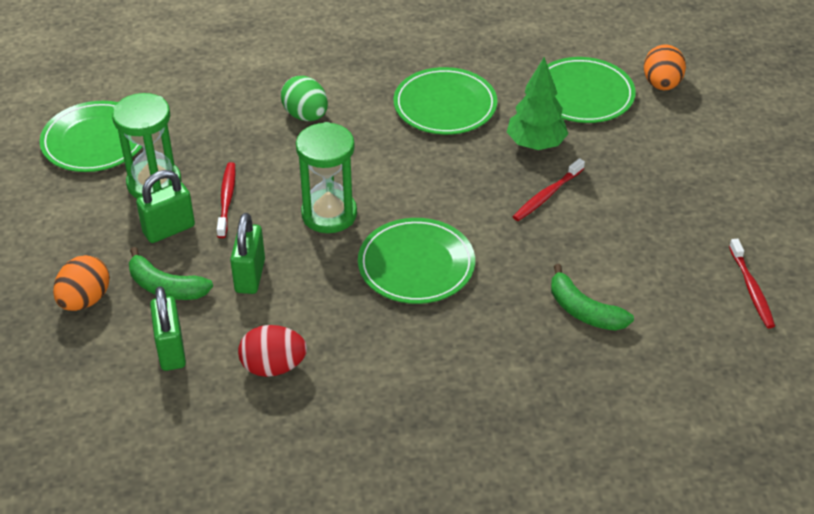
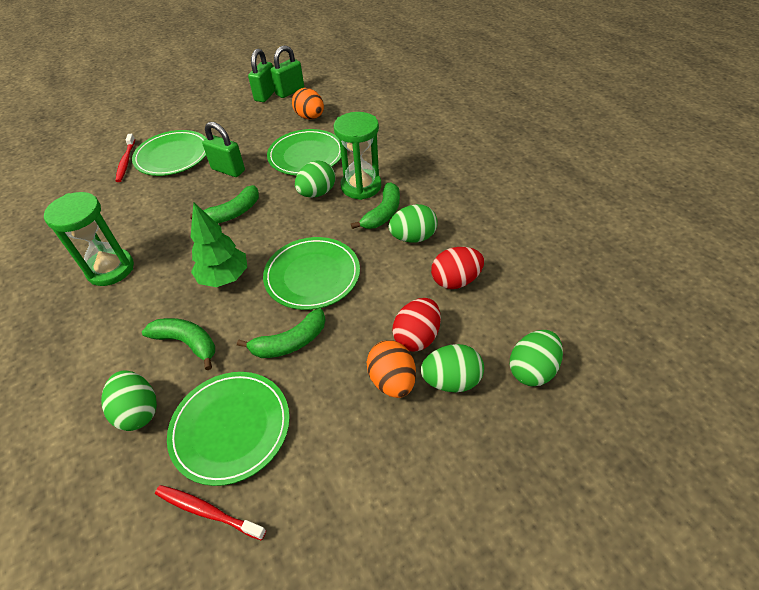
green banana: 2 -> 4
green egg: 1 -> 5
red egg: 1 -> 2
red toothbrush: 3 -> 2

